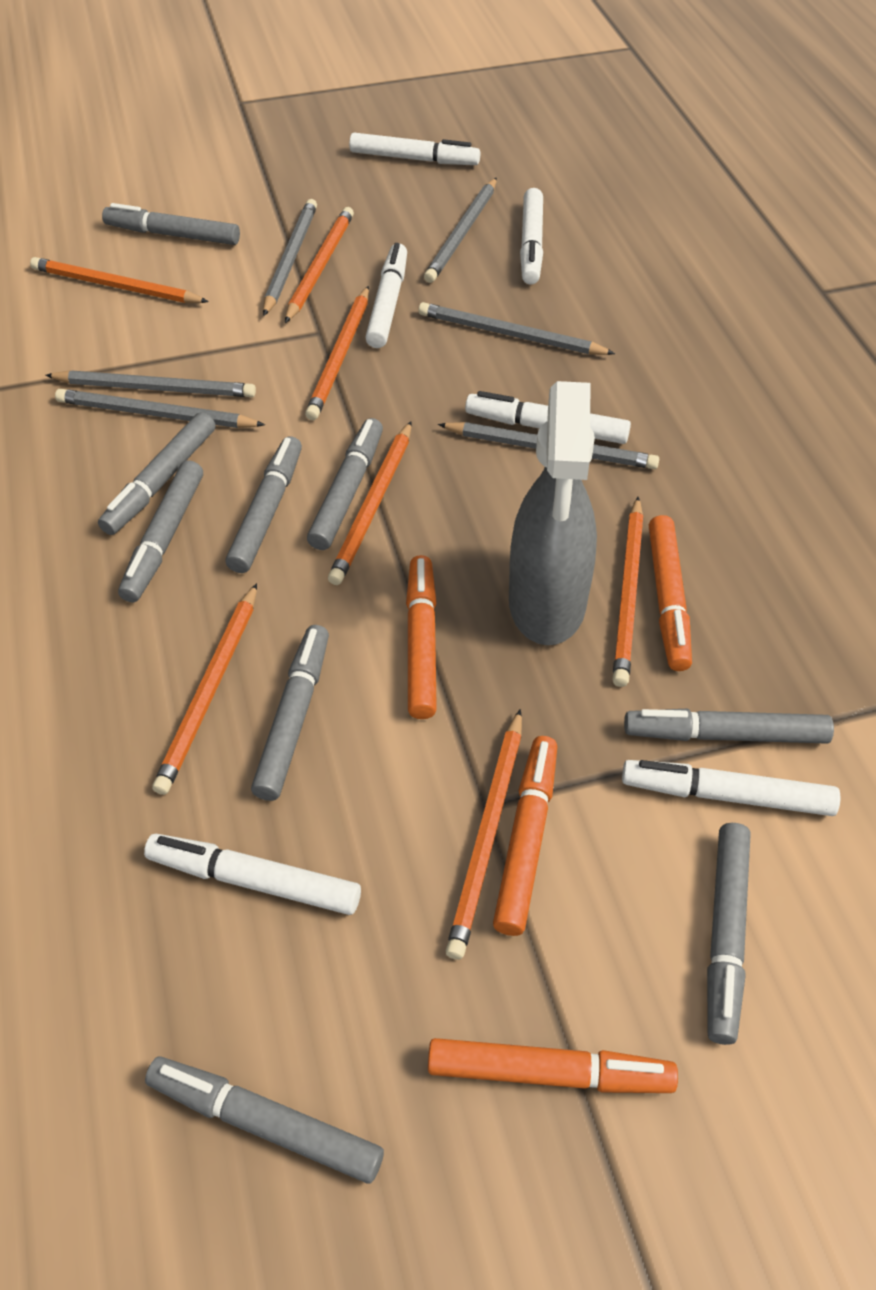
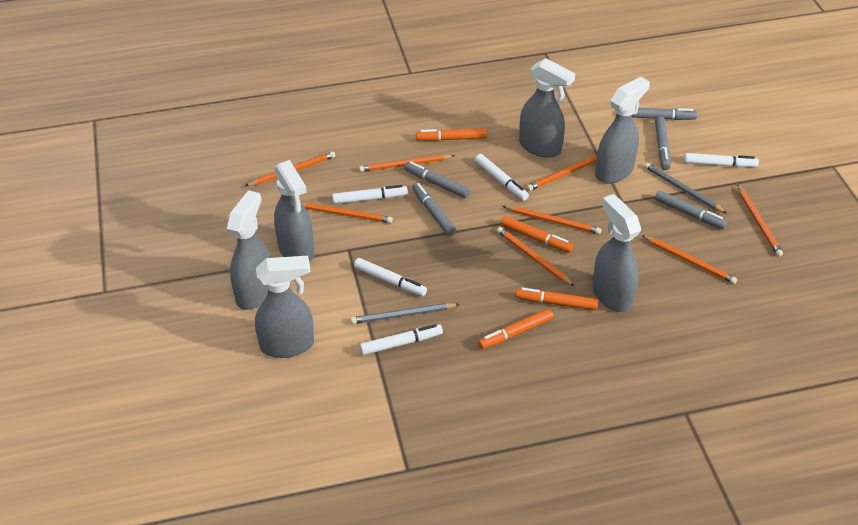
grey marker: 9 -> 5
grey pencil: 6 -> 2
grey spray bottle: 1 -> 6
orange pencil: 7 -> 8
white marker: 6 -> 5

